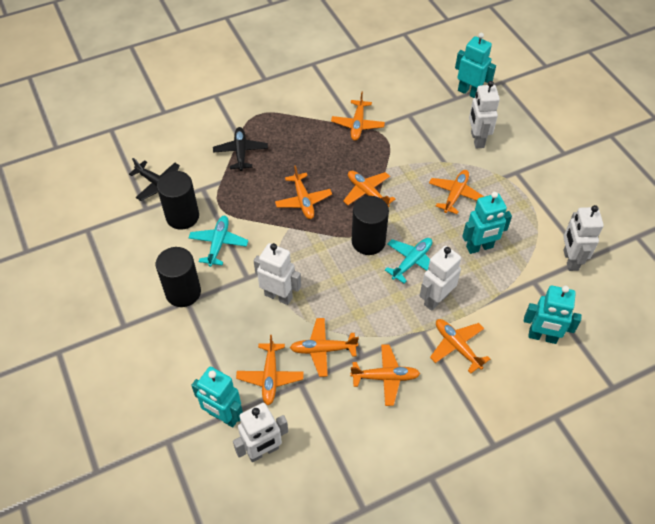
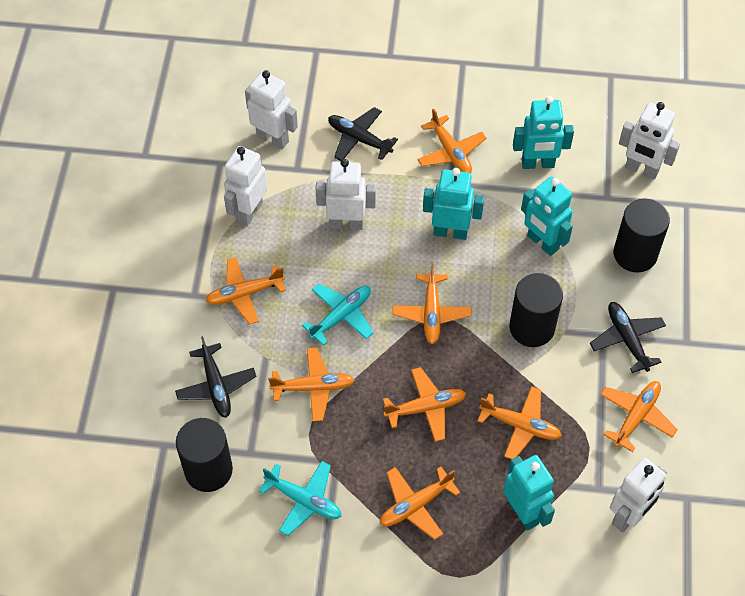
black plane: 2 -> 3

